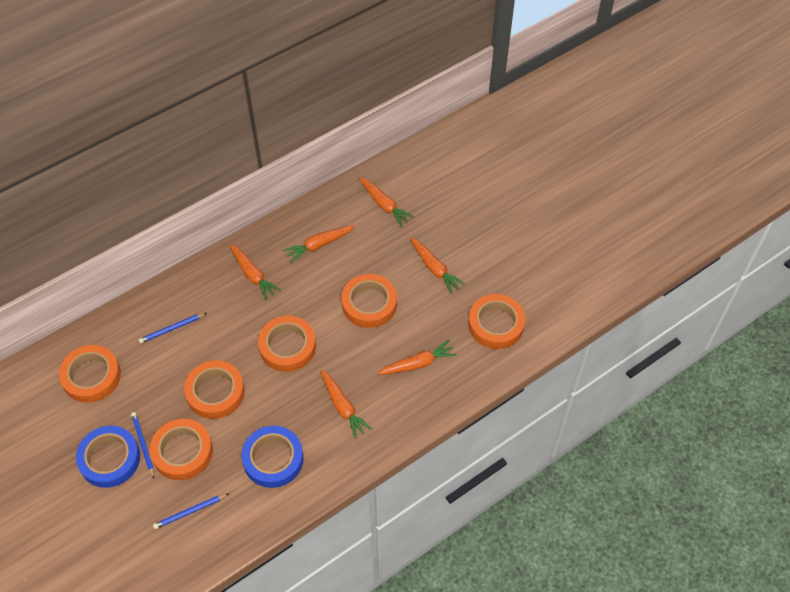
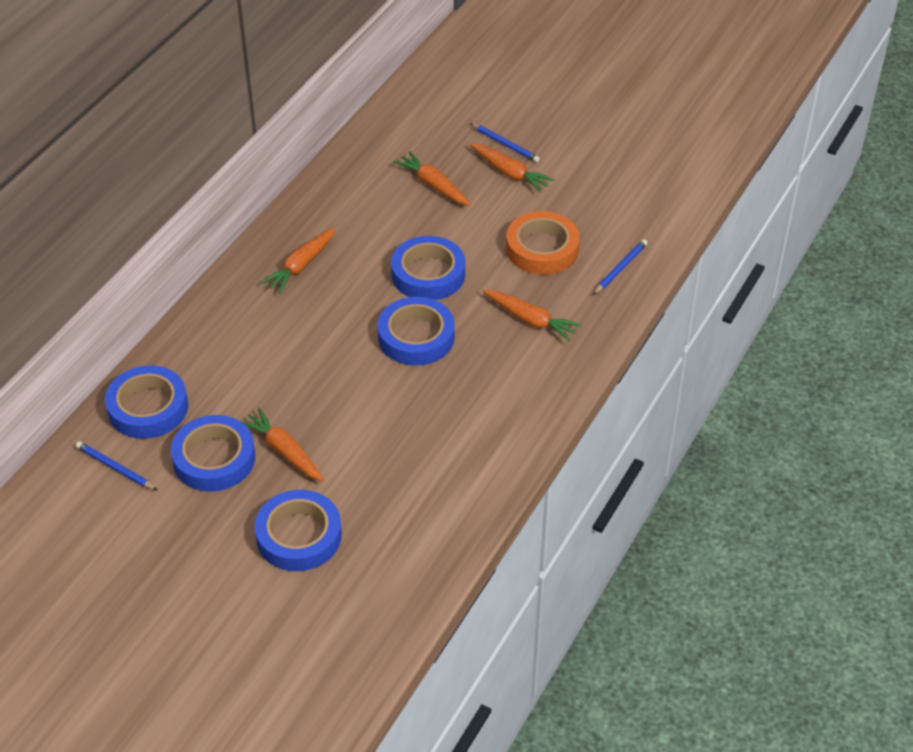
blue tape: 2 -> 5
orange carrot: 6 -> 5
orange tape: 6 -> 1

